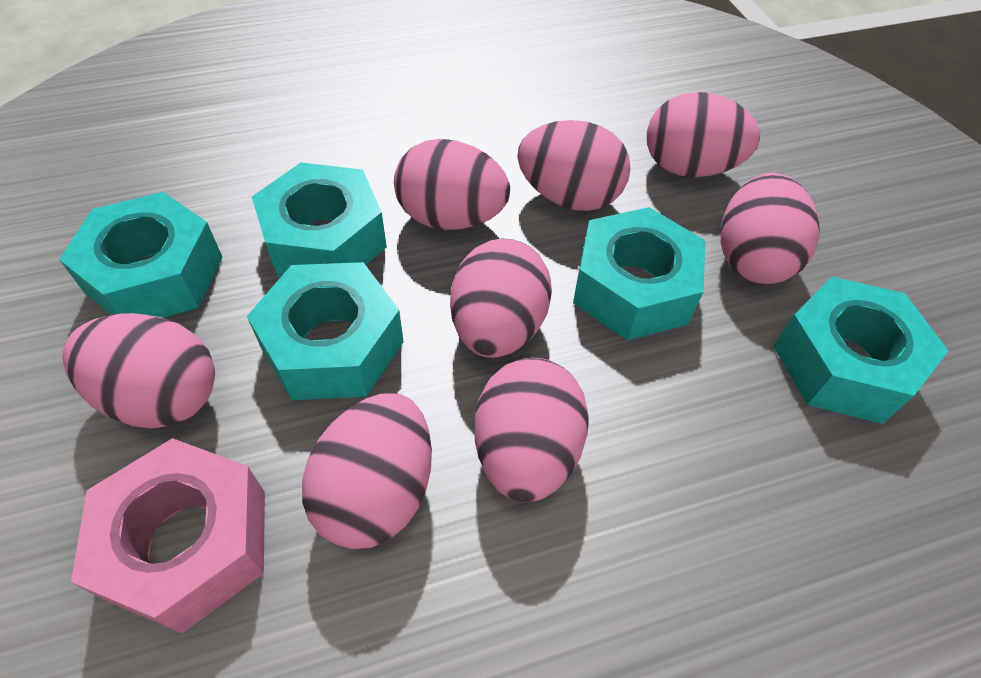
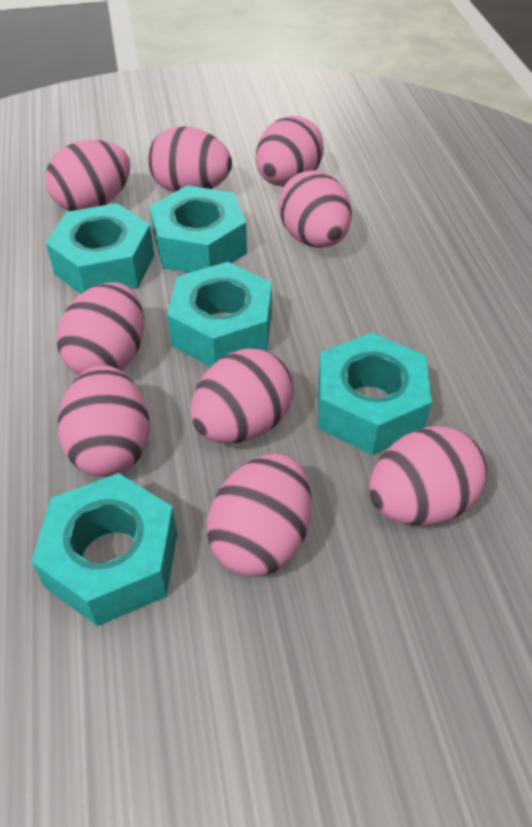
pink egg: 8 -> 9
pink nut: 1 -> 0

